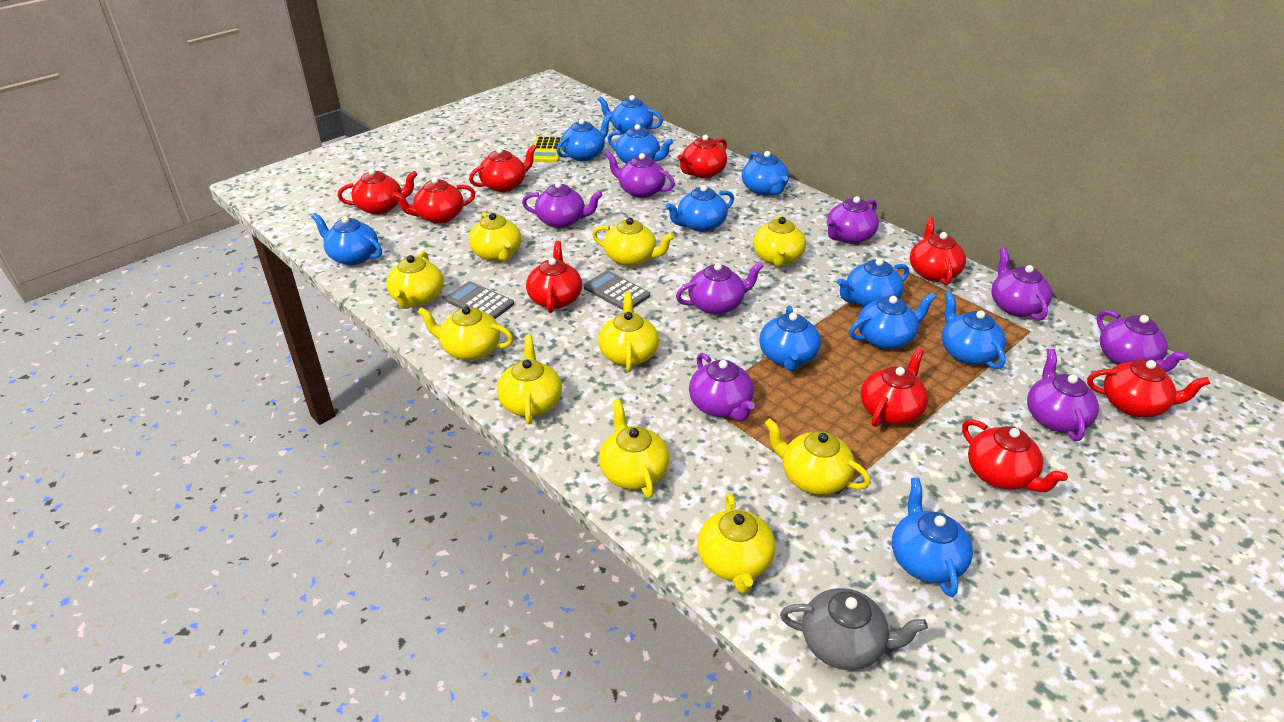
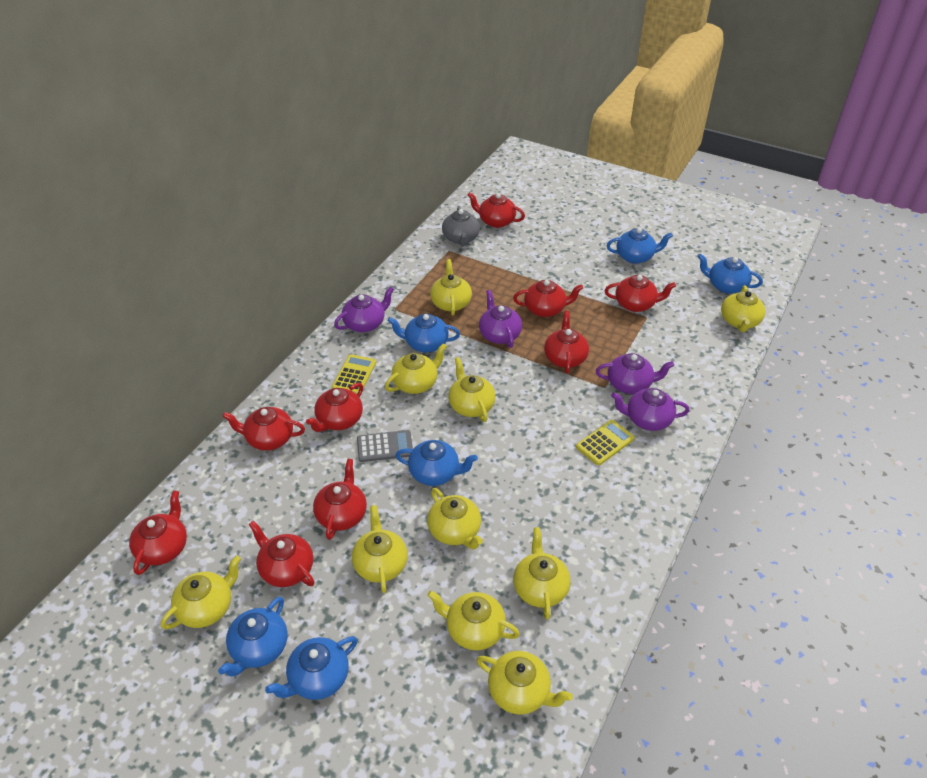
blue teapot: 11 -> 6
grey calculator: 2 -> 1
purple teapot: 8 -> 4
yellow calculator: 1 -> 2

